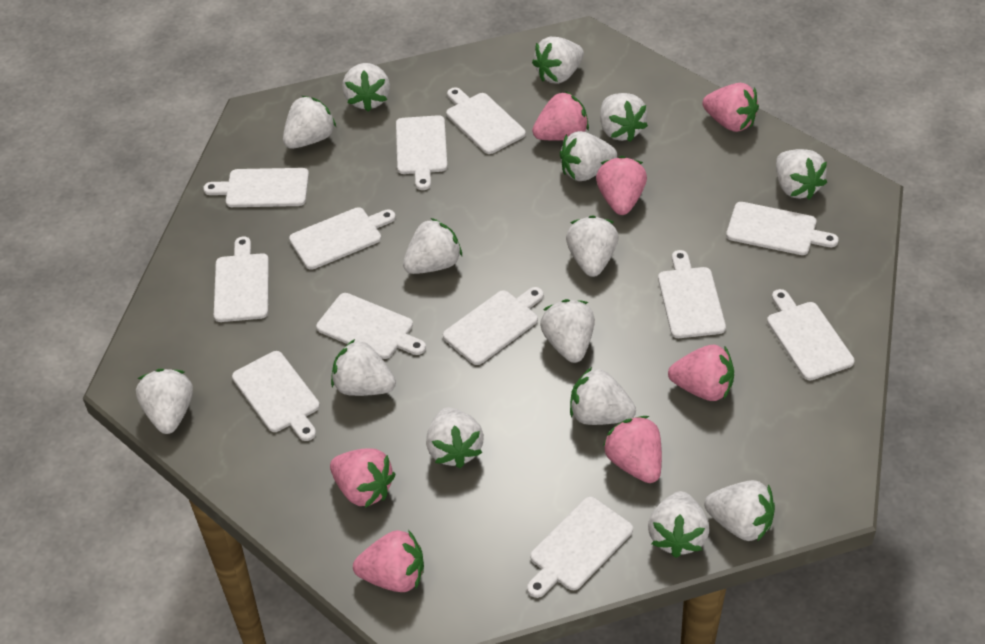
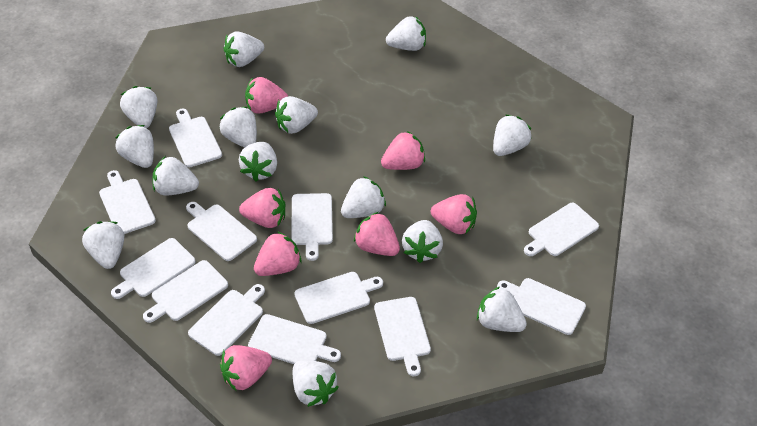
white strawberry: 15 -> 14

